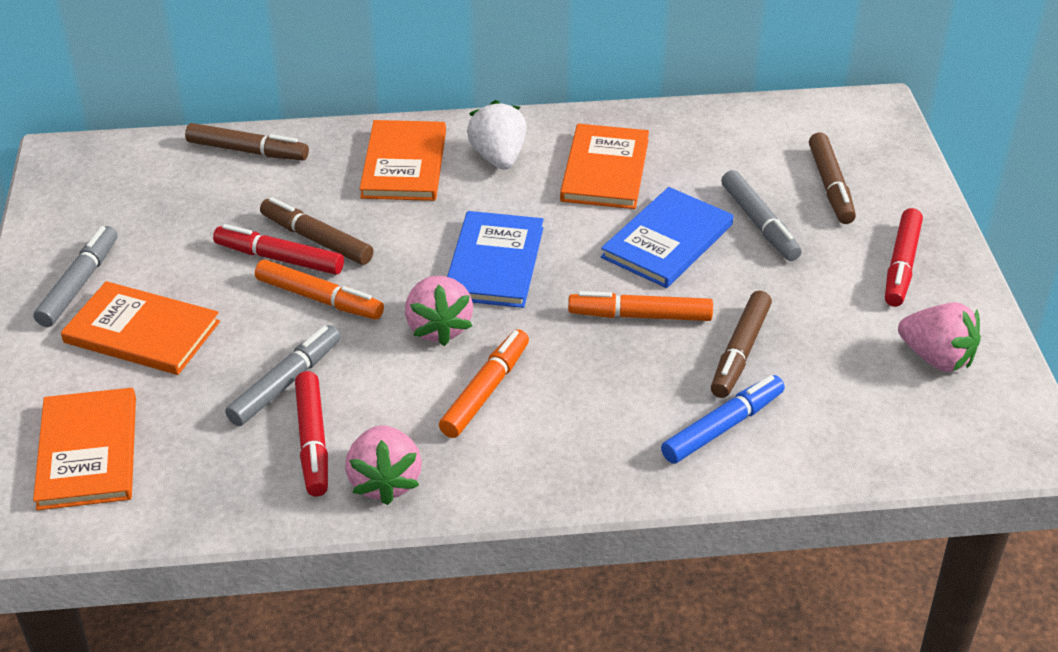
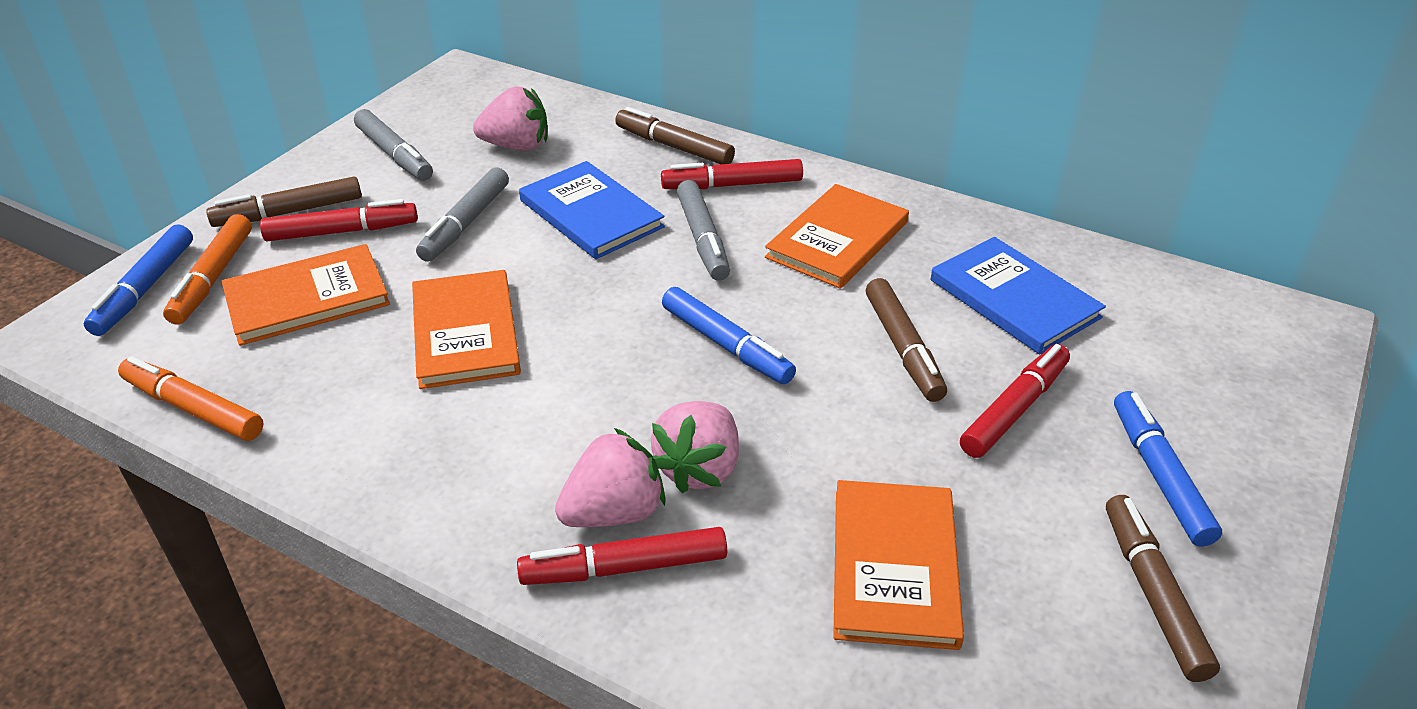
blue marker: 1 -> 3
orange marker: 3 -> 2
red marker: 3 -> 4
white strawberry: 1 -> 0

